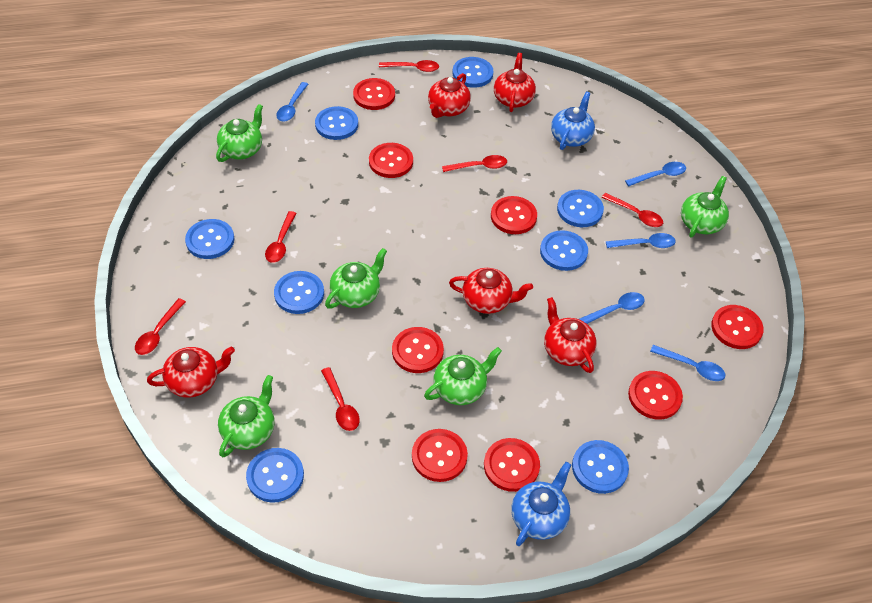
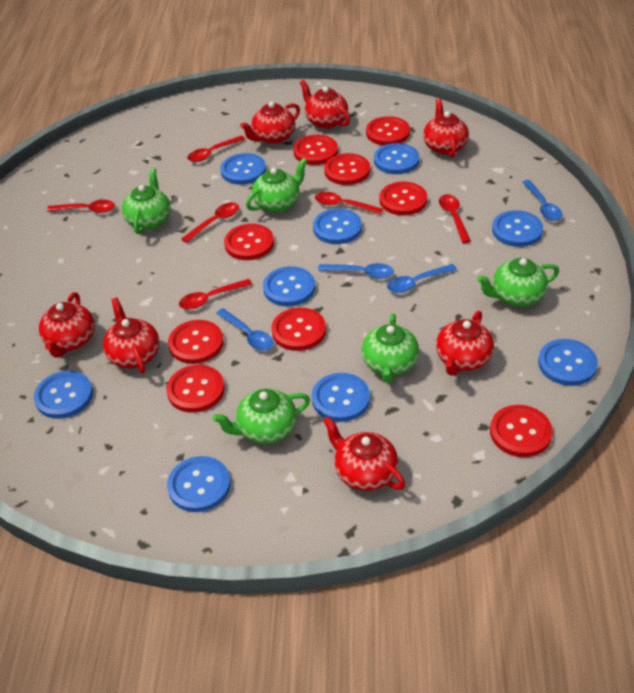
blue button: 8 -> 9
blue spoon: 5 -> 4
blue teapot: 2 -> 0
red button: 8 -> 9
red teapot: 5 -> 7

